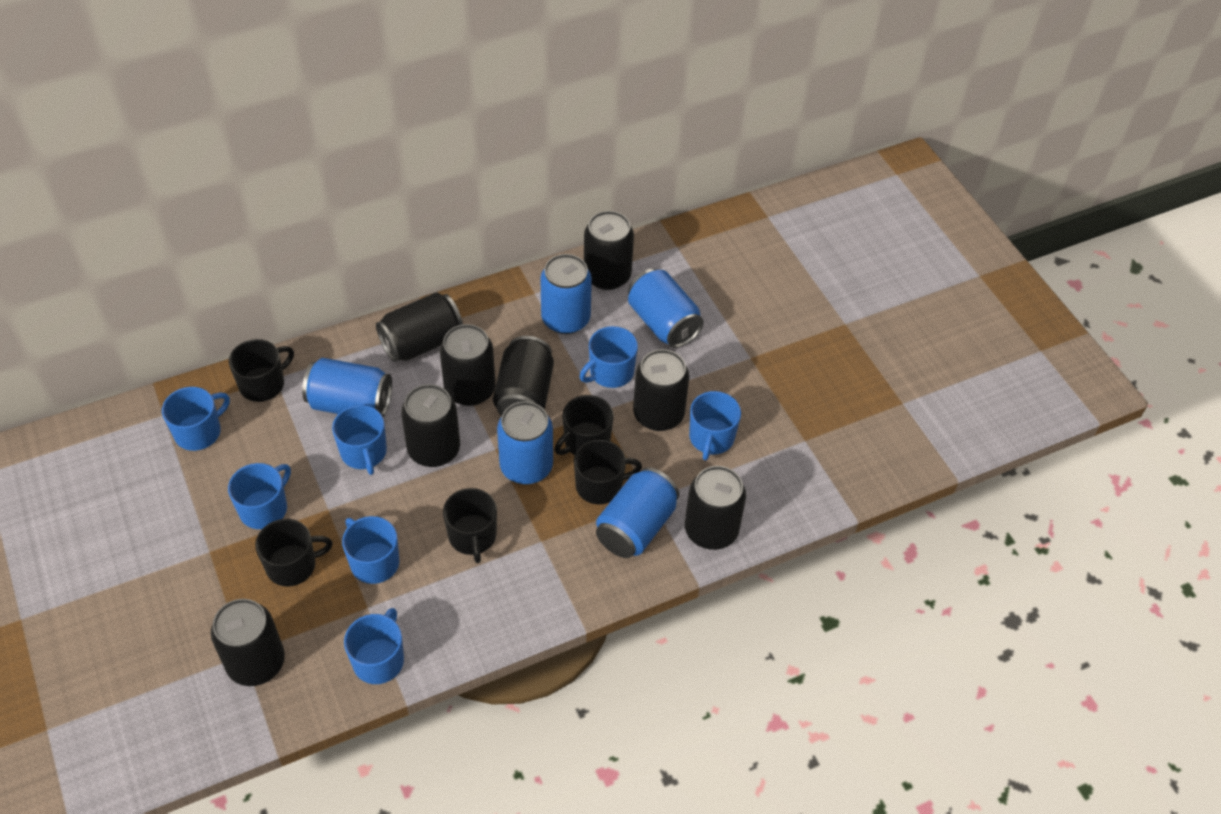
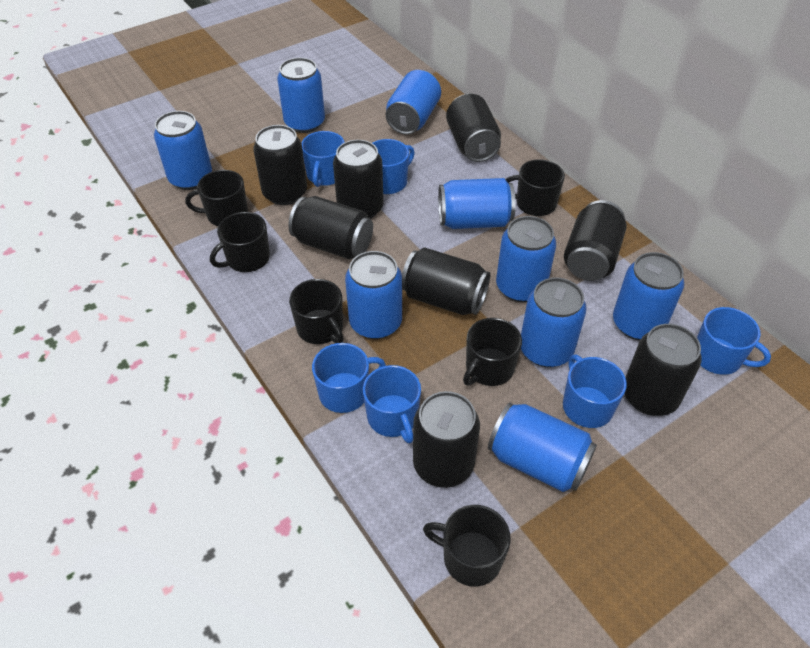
black mug: 5 -> 6
blue can: 5 -> 9
blue mug: 7 -> 6

